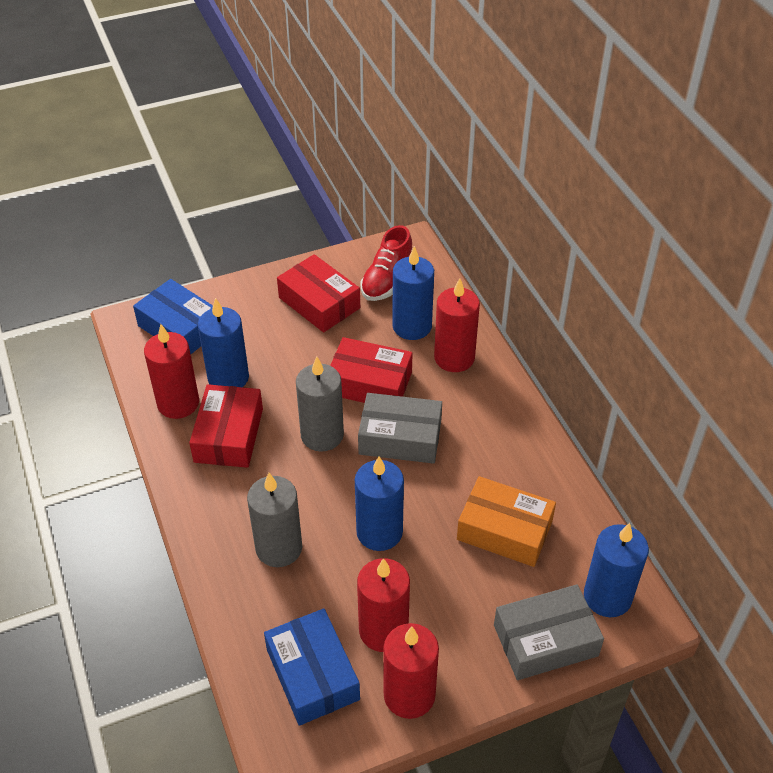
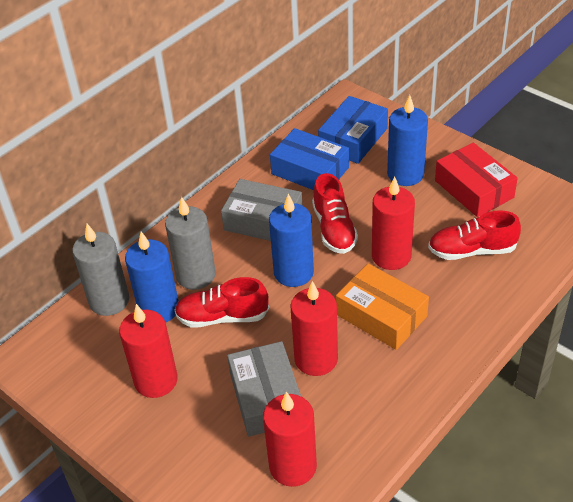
blue candle: 4 -> 3
red box: 3 -> 1
red shoe: 1 -> 3

